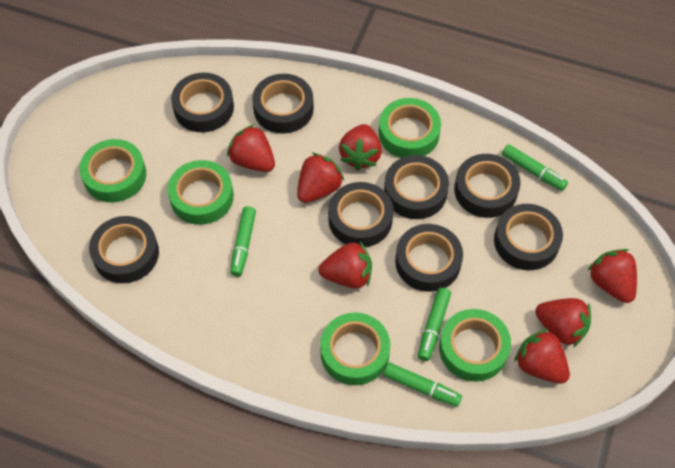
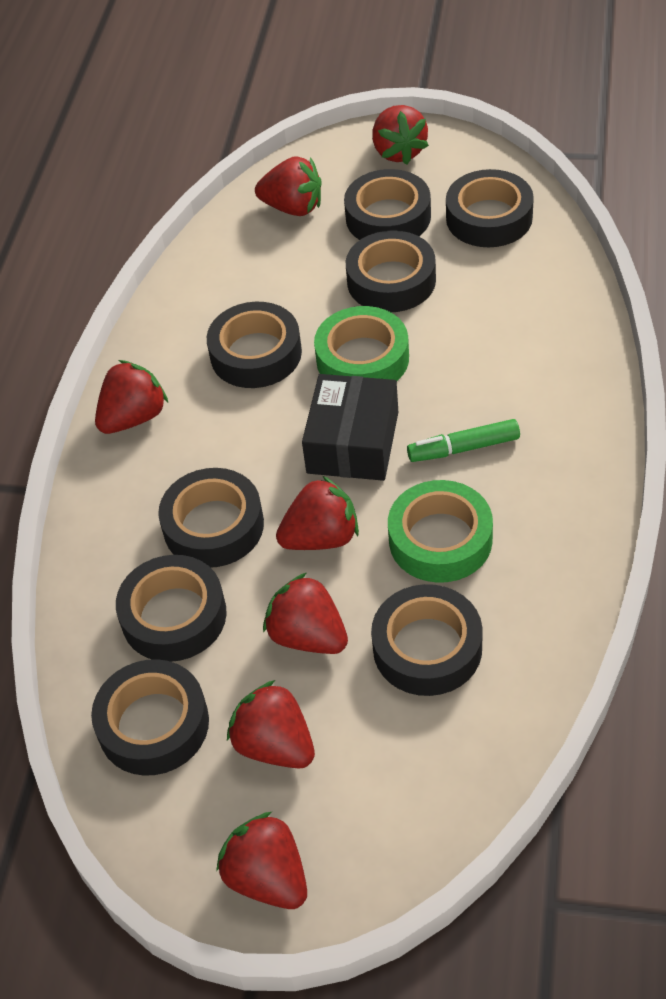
black box: 0 -> 1
green marker: 4 -> 1
green tape: 5 -> 2

